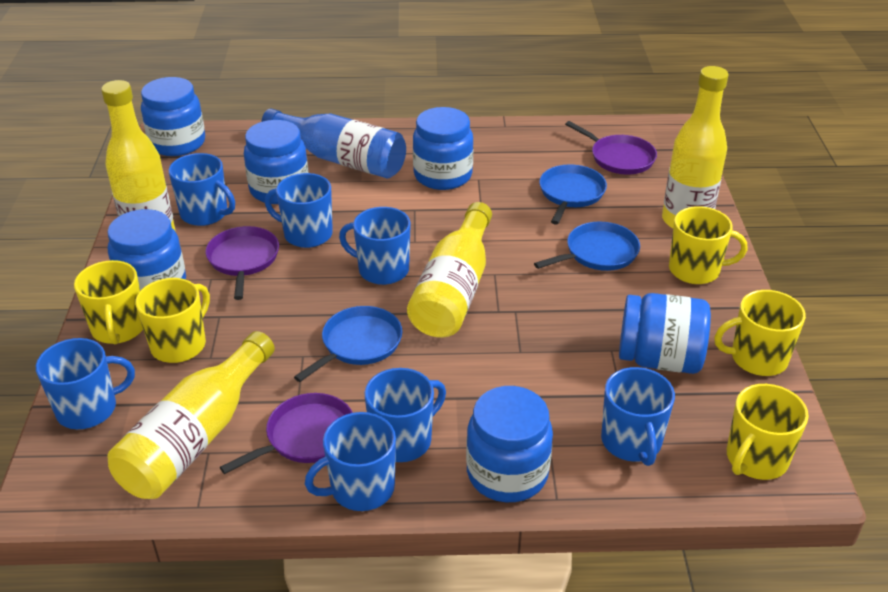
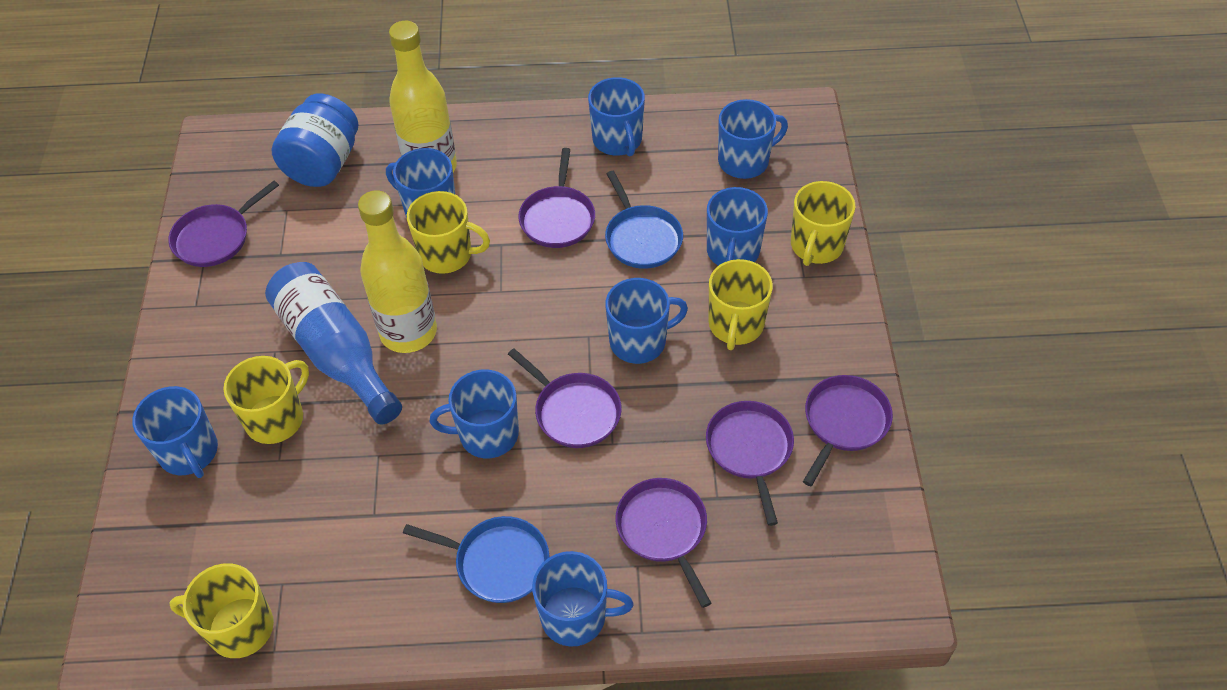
blue jar: 6 -> 1
blue mug: 7 -> 8
blue pan: 3 -> 2
purple pan: 3 -> 6
yellow bottle: 4 -> 2

